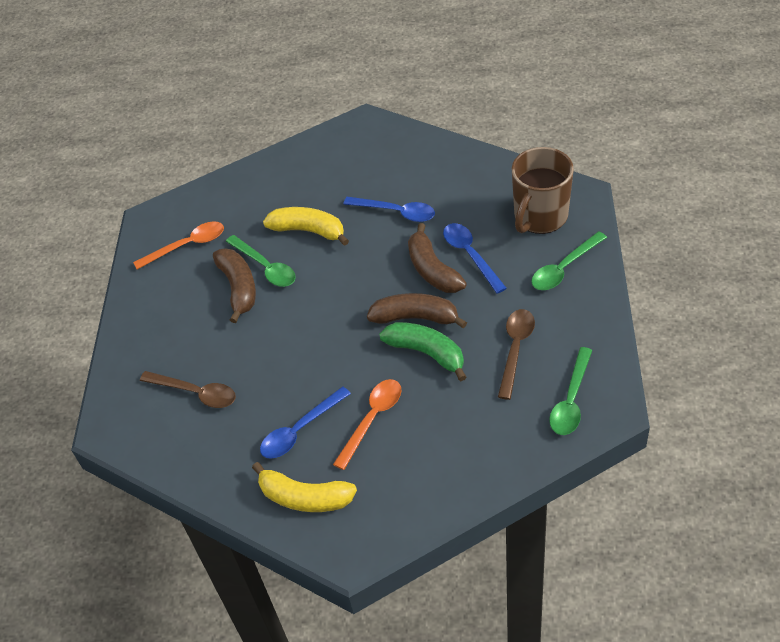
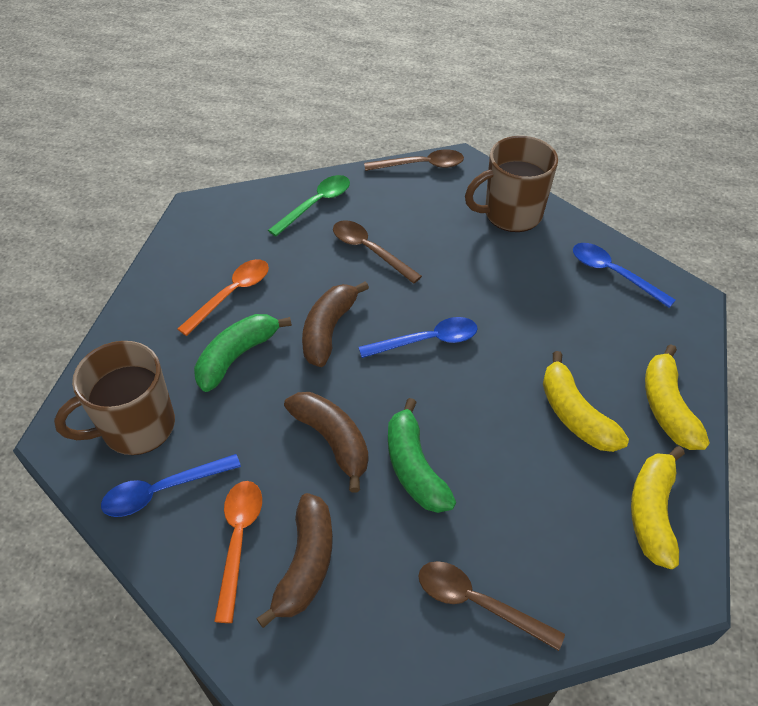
brown mug: 1 -> 2
brown spoon: 2 -> 3
green banana: 1 -> 2
green spoon: 3 -> 1
yellow banana: 2 -> 3

